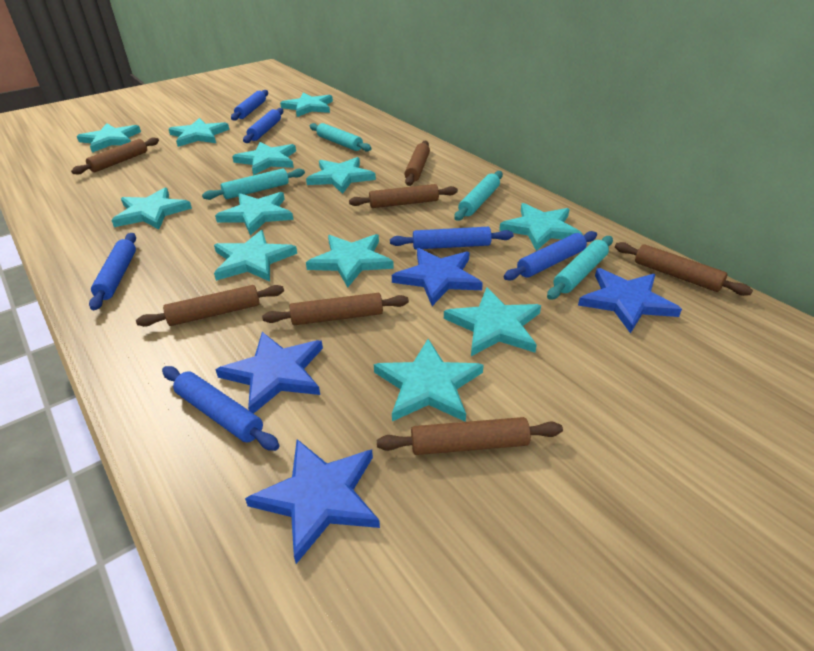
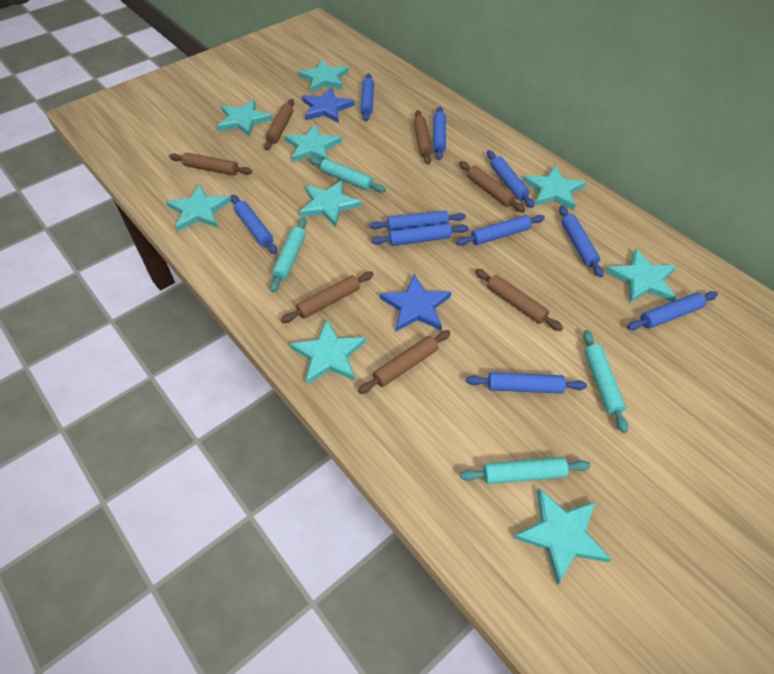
blue rolling pin: 6 -> 10
blue star: 4 -> 2
turquoise star: 12 -> 9

